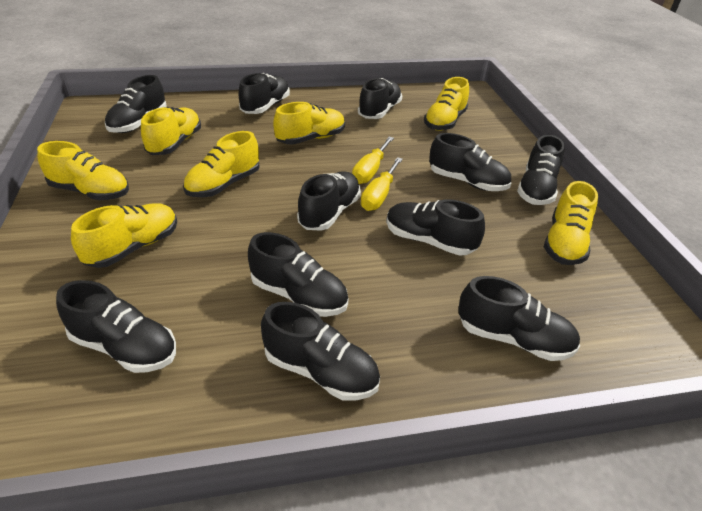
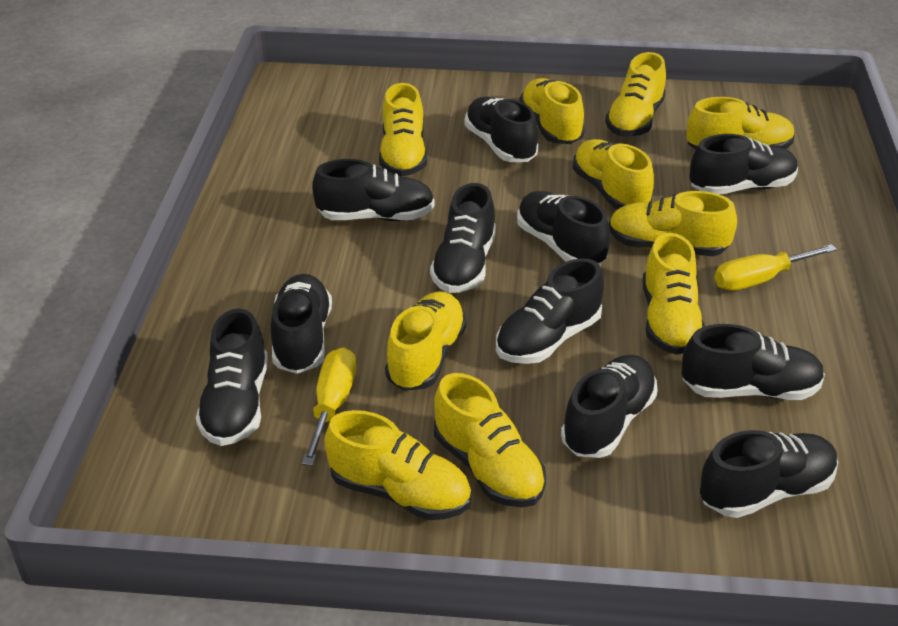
yellow shoe: 7 -> 10

